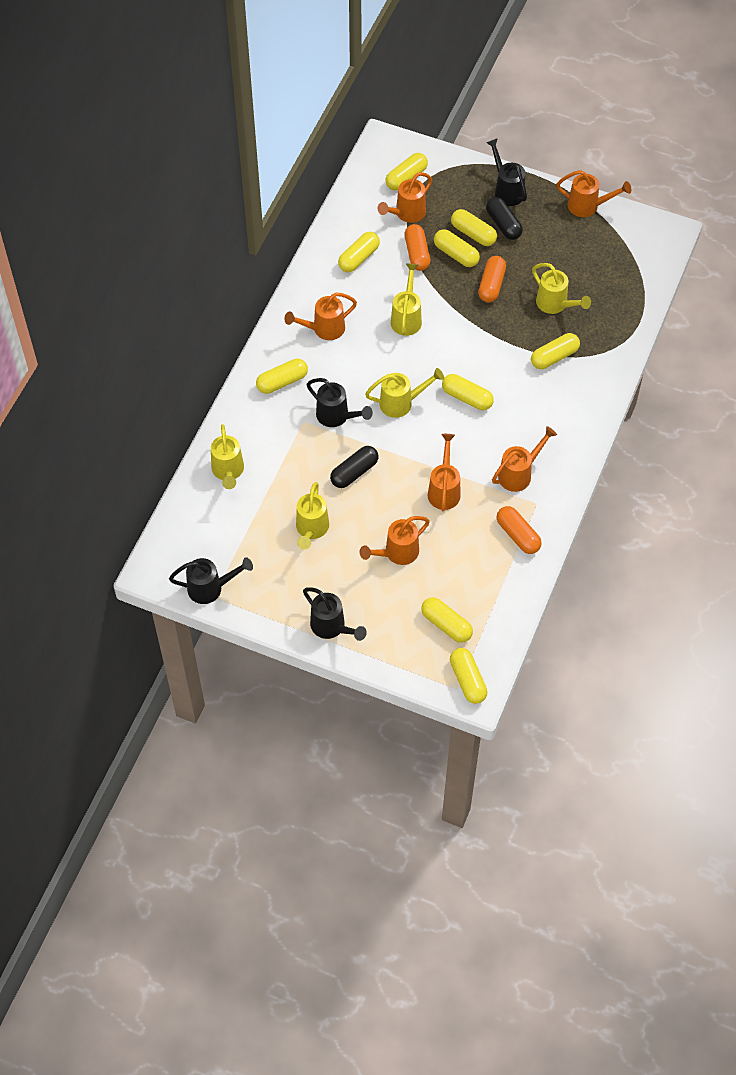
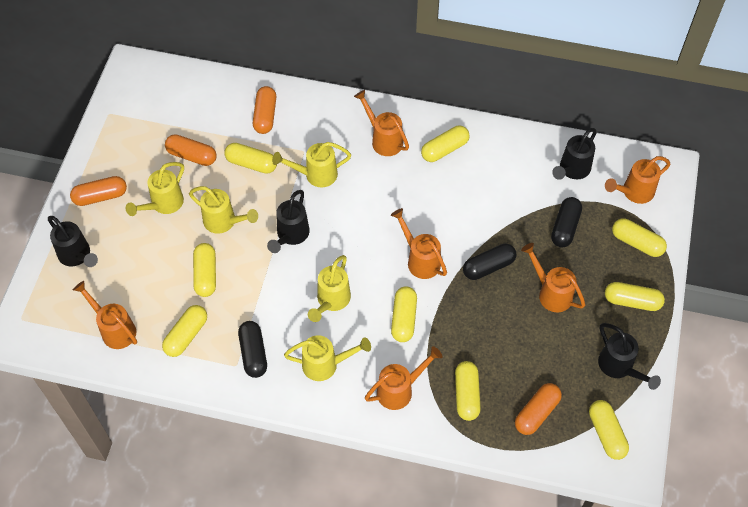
black capsule: 2 -> 3
orange capsule: 3 -> 4

